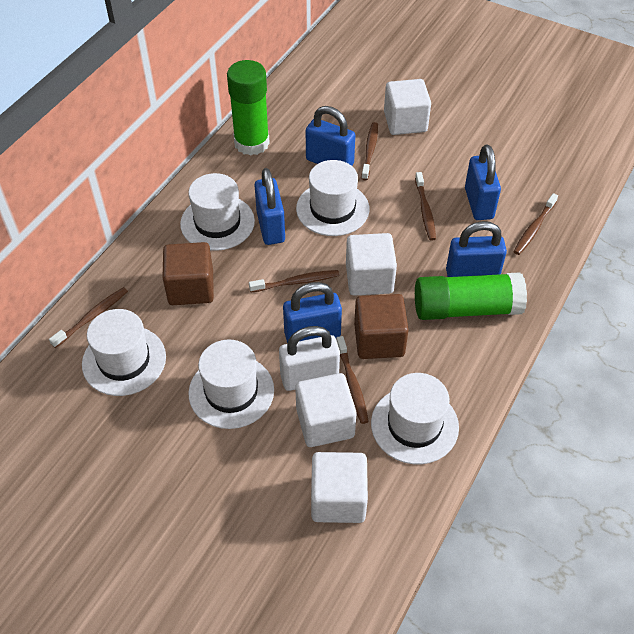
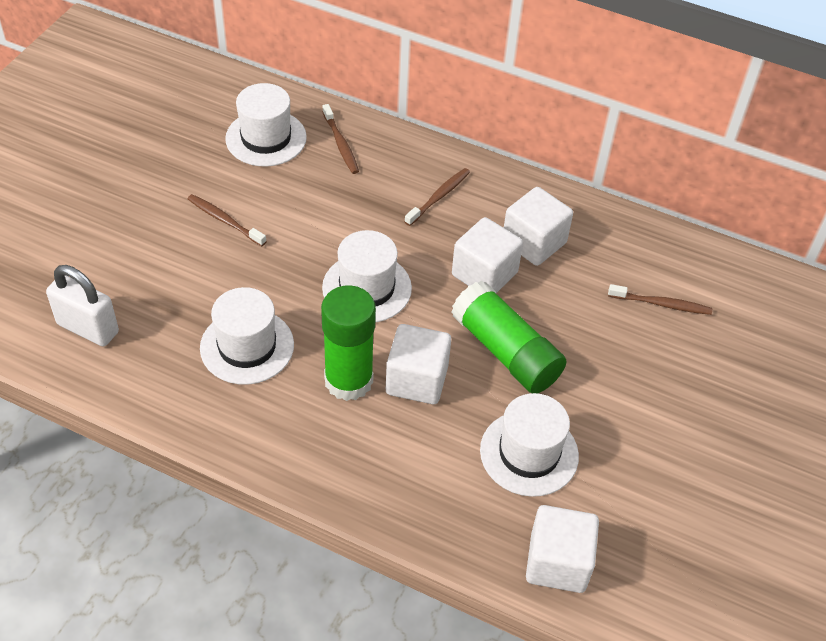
blue padlock: 5 -> 0
brown cube: 2 -> 0
brown toothbrush: 6 -> 4
white hat: 5 -> 4

